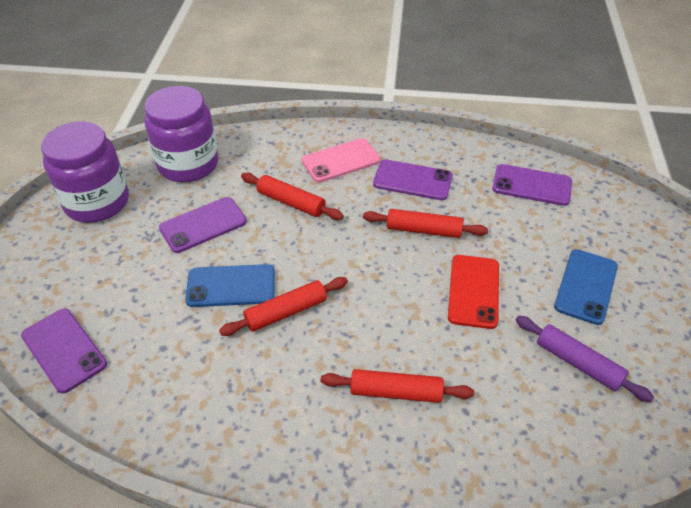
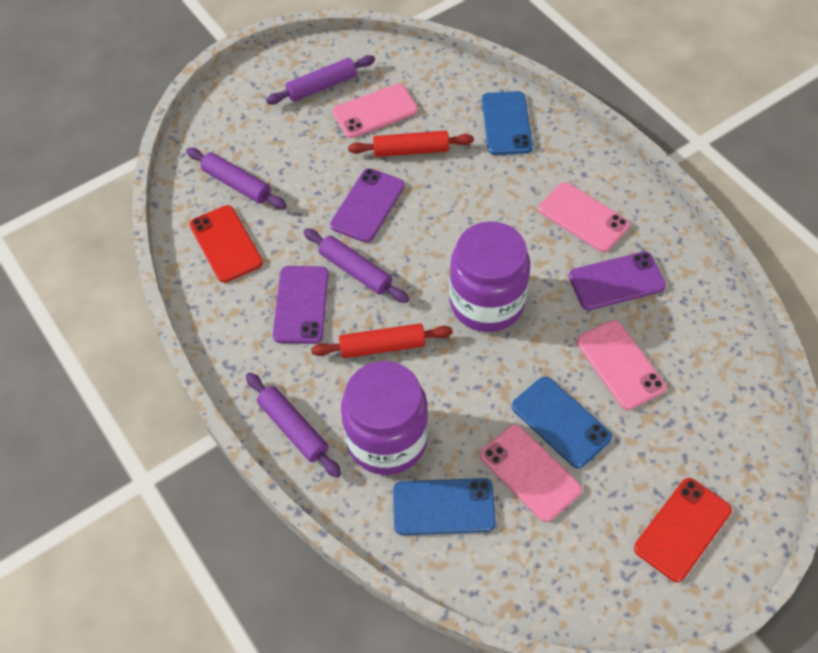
blue phone: 2 -> 3
pink phone: 1 -> 4
purple phone: 4 -> 3
purple rolling pin: 1 -> 4
red phone: 1 -> 2
red rolling pin: 4 -> 2

